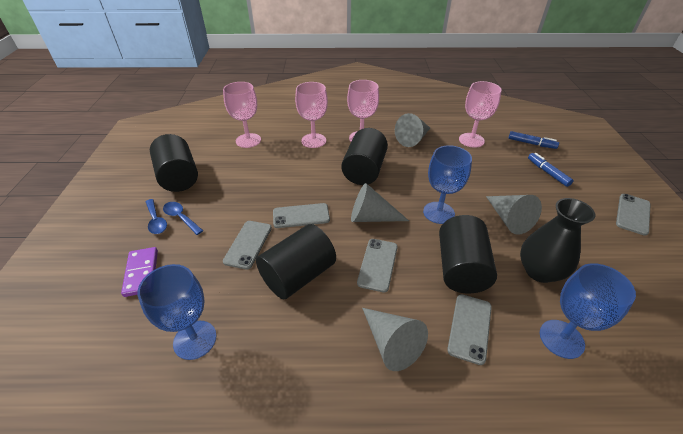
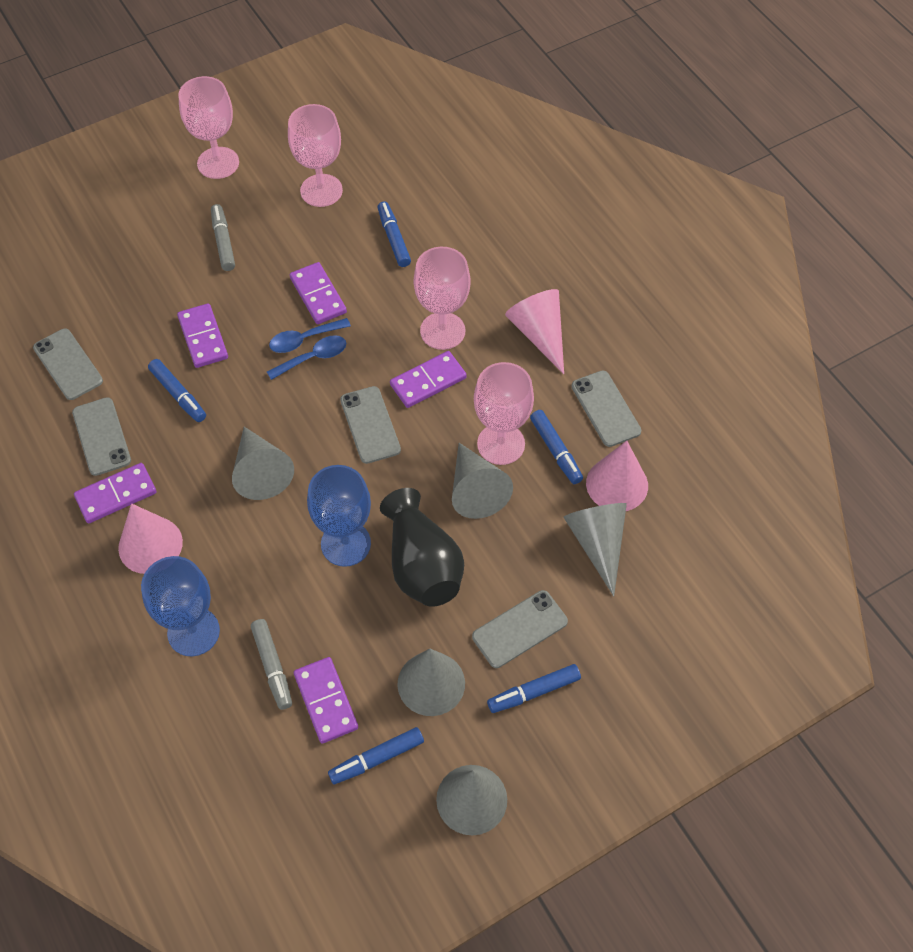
black cylinder: 4 -> 0
blue goblet: 3 -> 2
blue marker: 2 -> 5
grey cone: 4 -> 5
grey marker: 0 -> 2
pink cone: 0 -> 3
purple domino: 1 -> 5

